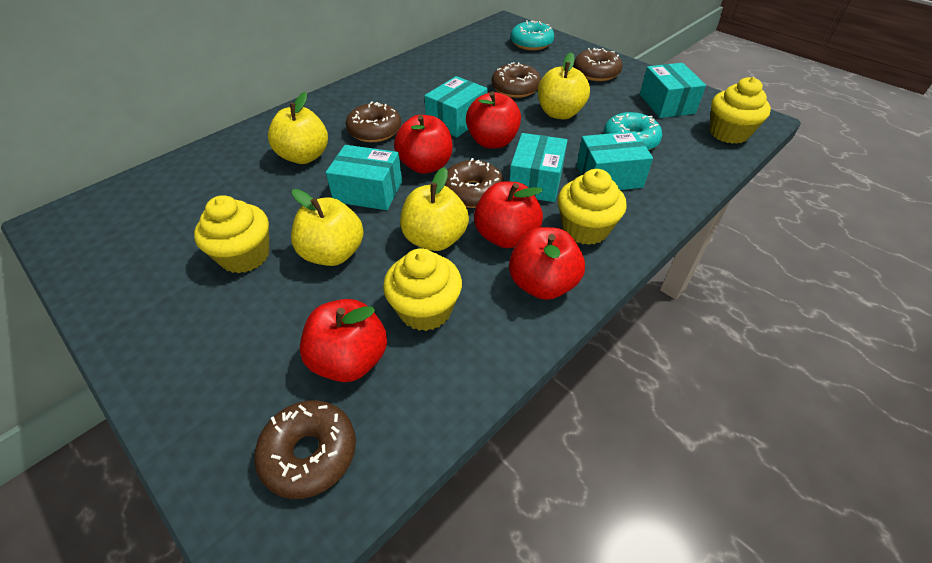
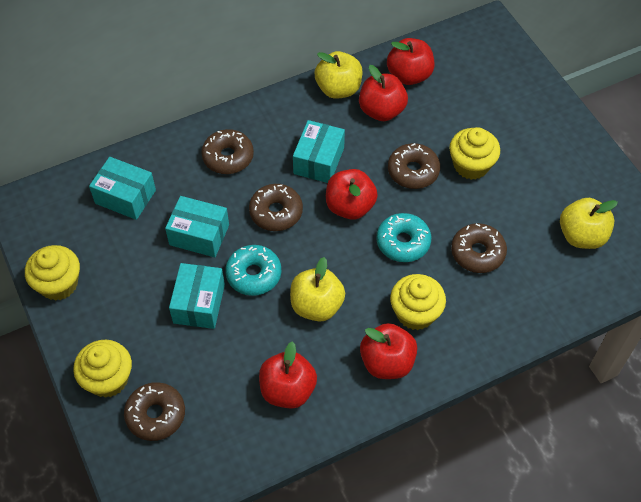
turquoise box: 5 -> 4
yellow apple: 4 -> 3

